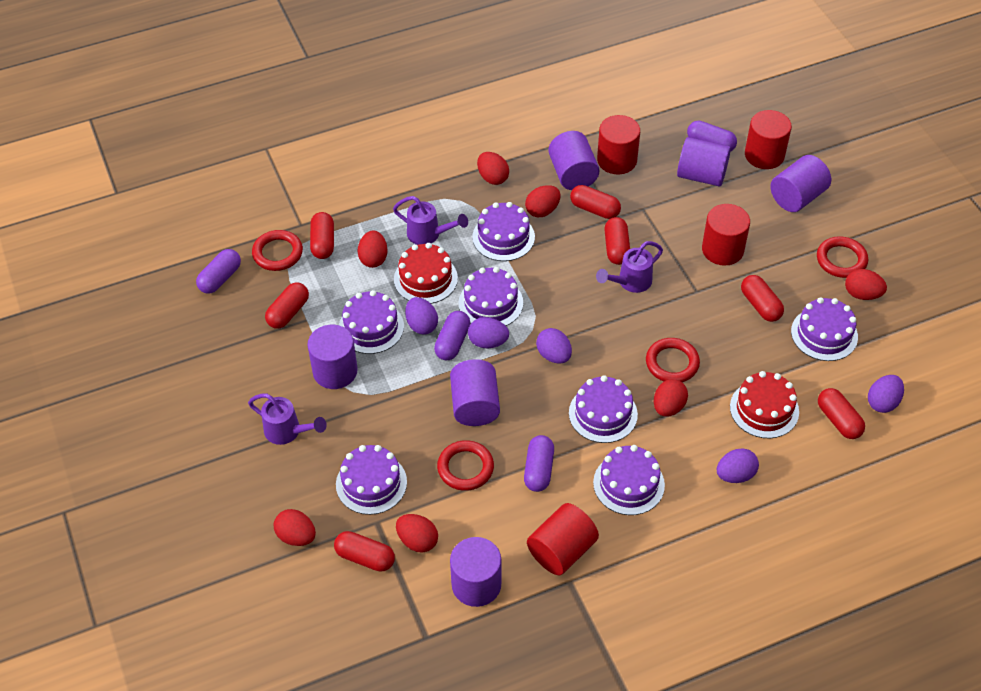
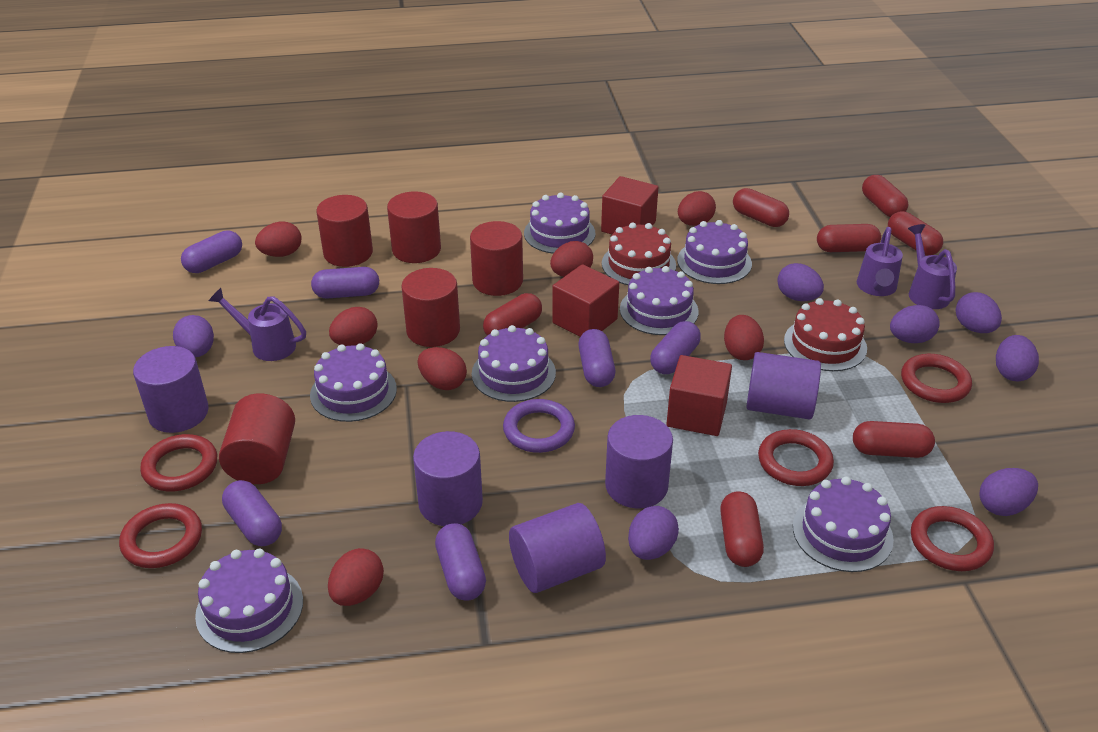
purple capsule: 4 -> 6
purple cylinder: 6 -> 5
purple egg: 5 -> 7
purple ring: 0 -> 1
red cube: 0 -> 3
red cylinder: 4 -> 5
red ring: 4 -> 5

